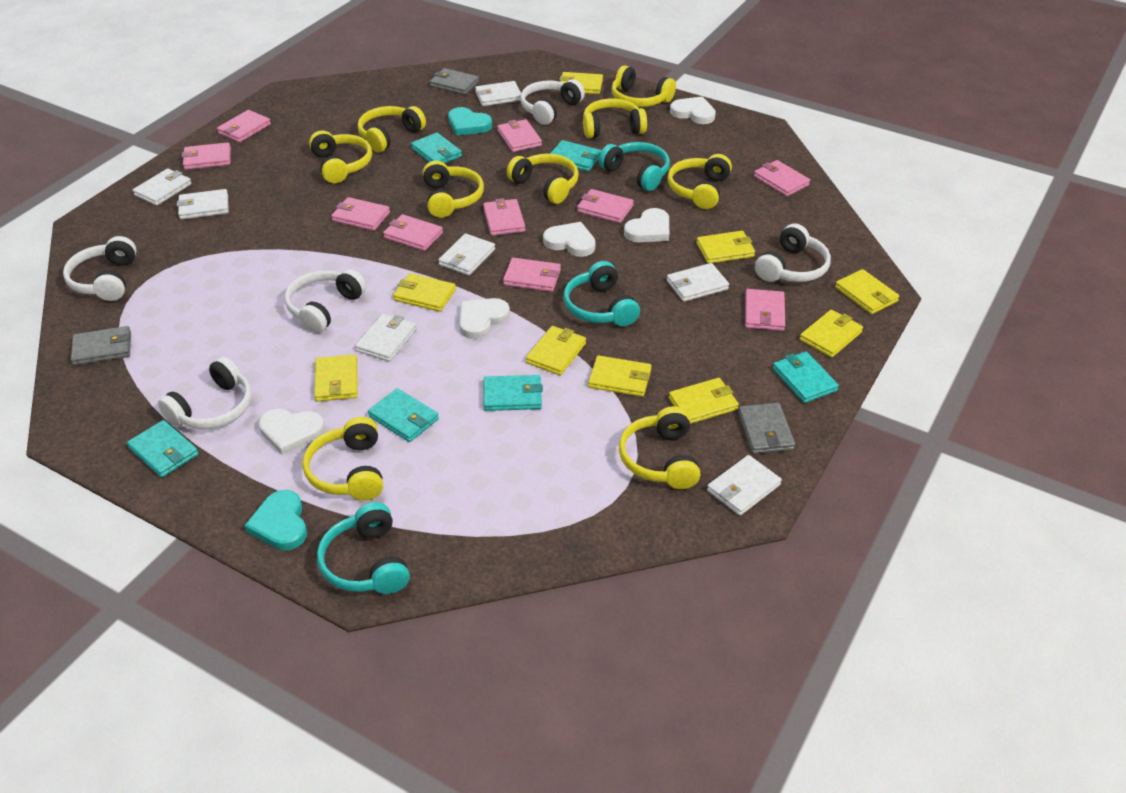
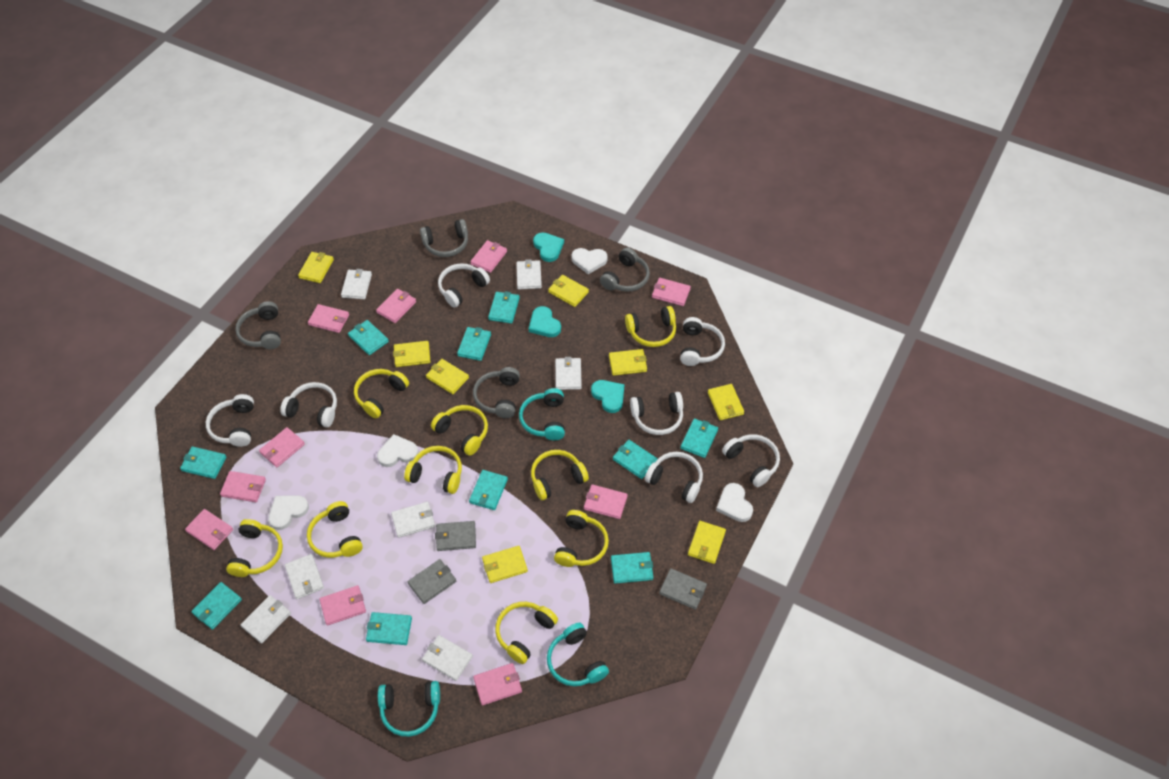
grey headphones: 0 -> 4
turquoise heart: 2 -> 3
turquoise wallet: 6 -> 10
white headphones: 5 -> 7
white heart: 5 -> 4
yellow wallet: 9 -> 8

